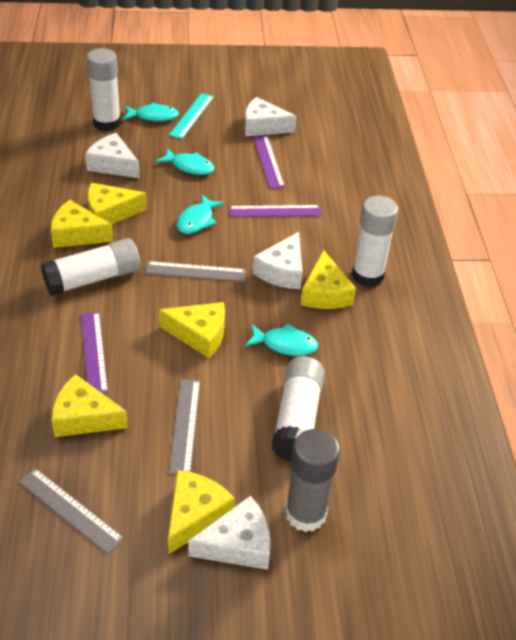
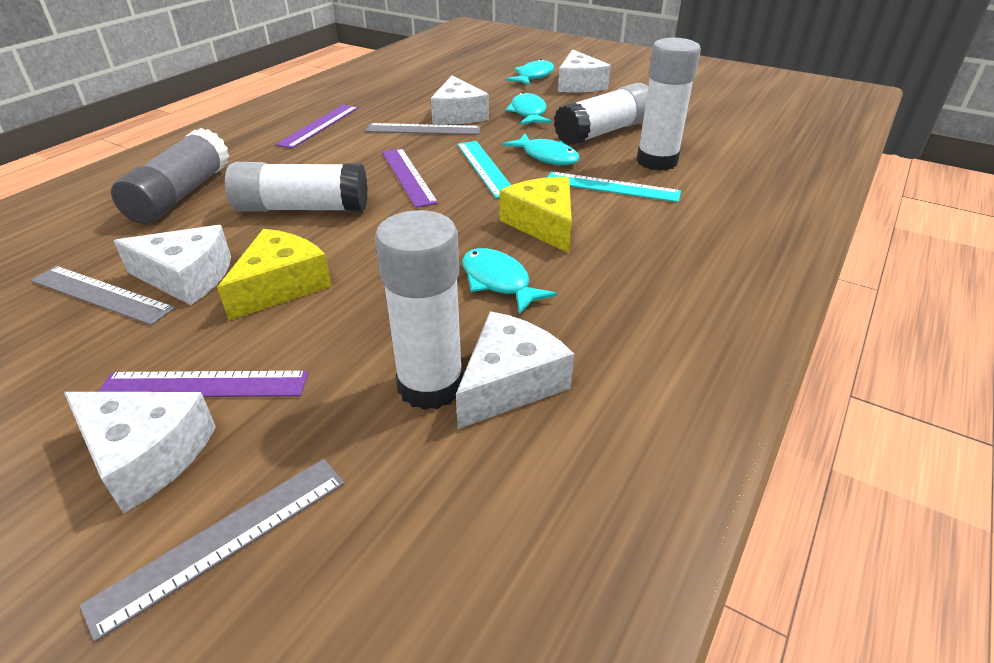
turquoise ruler: 1 -> 2
white cheese: 4 -> 5
yellow cheese: 6 -> 2

